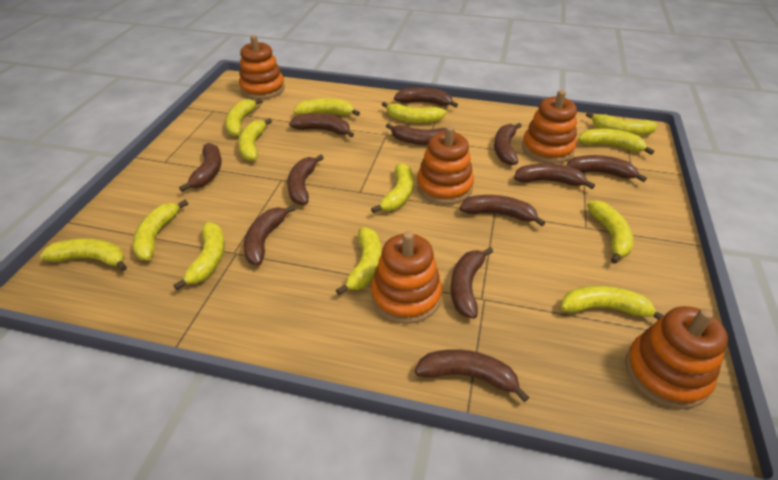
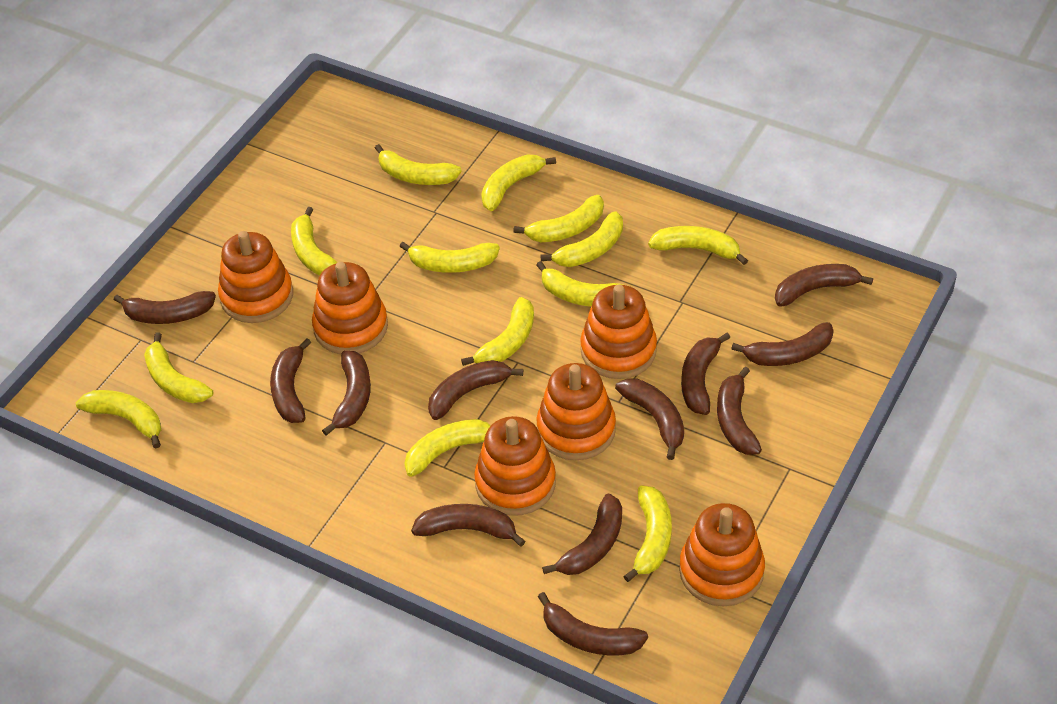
orange stacking toy: 5 -> 6

